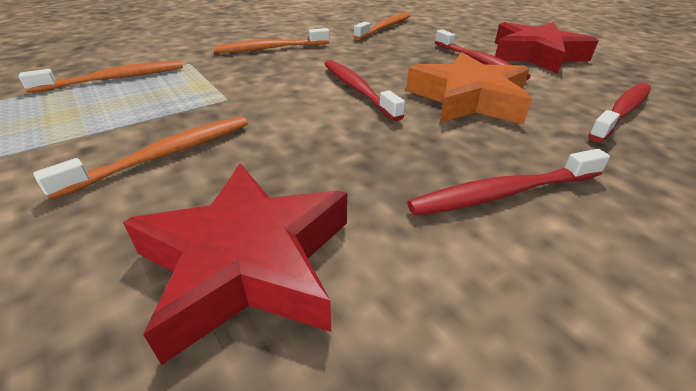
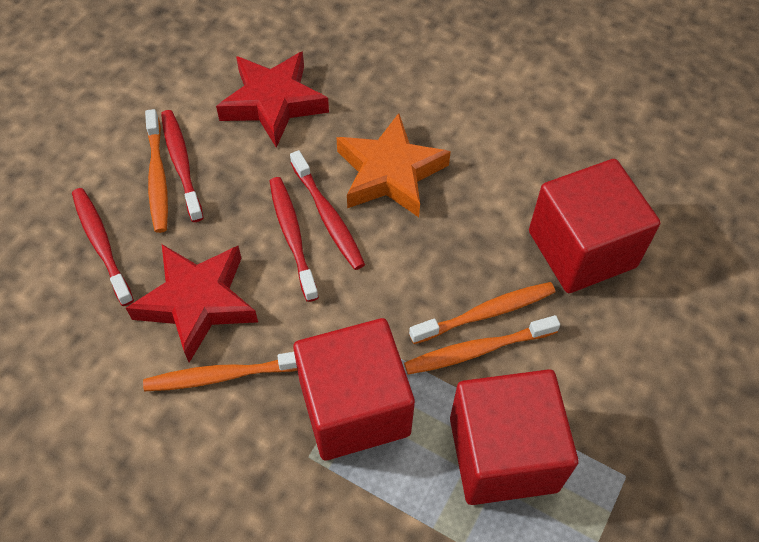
red cube: 0 -> 3

